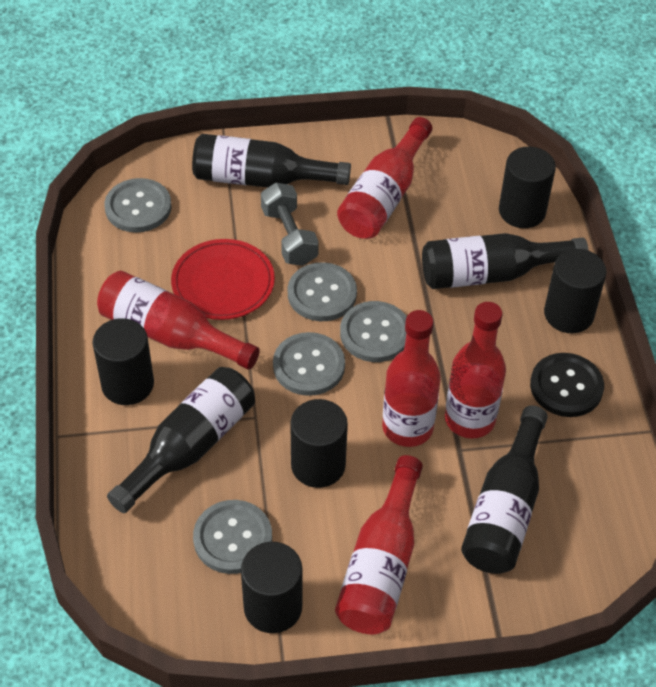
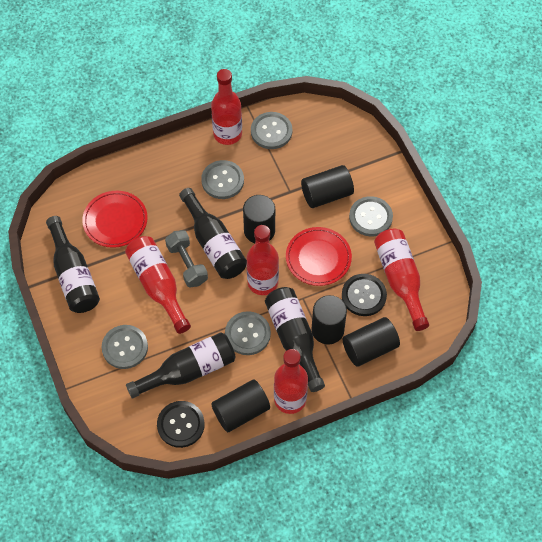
black button: 1 -> 2
red plate: 1 -> 2

